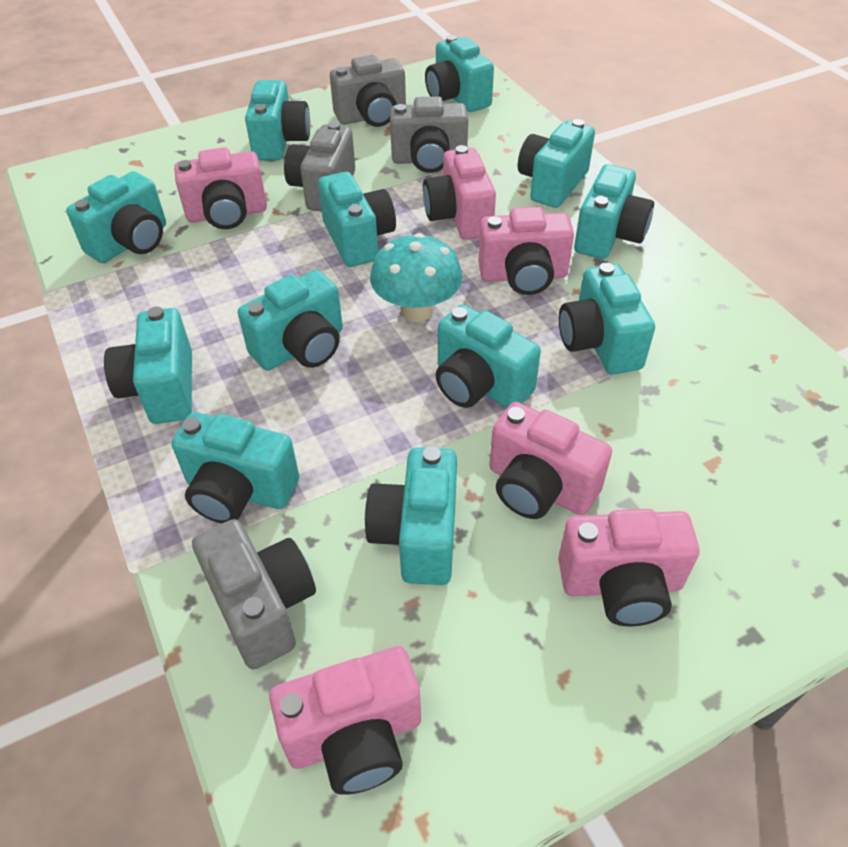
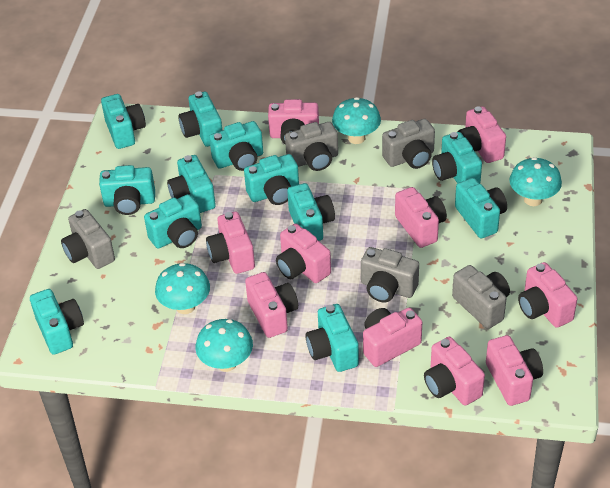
grey camera: 4 -> 5
pink camera: 6 -> 10
turquoise mushroom: 1 -> 4

